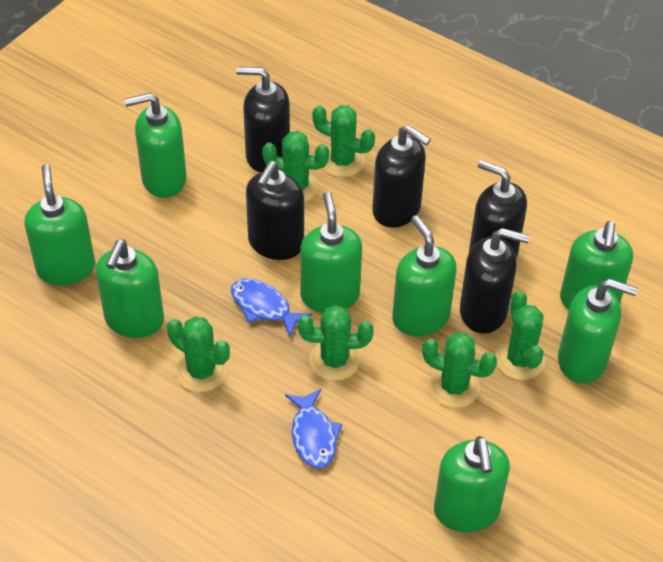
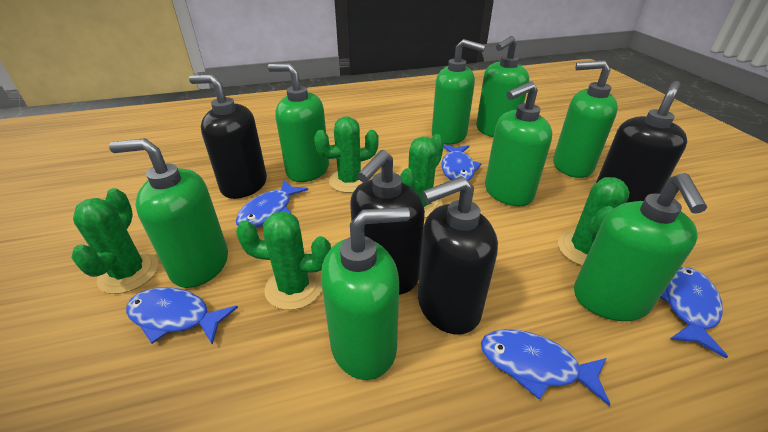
black soap dispenser: 5 -> 4
blue fish: 2 -> 5
green cactus: 6 -> 5

